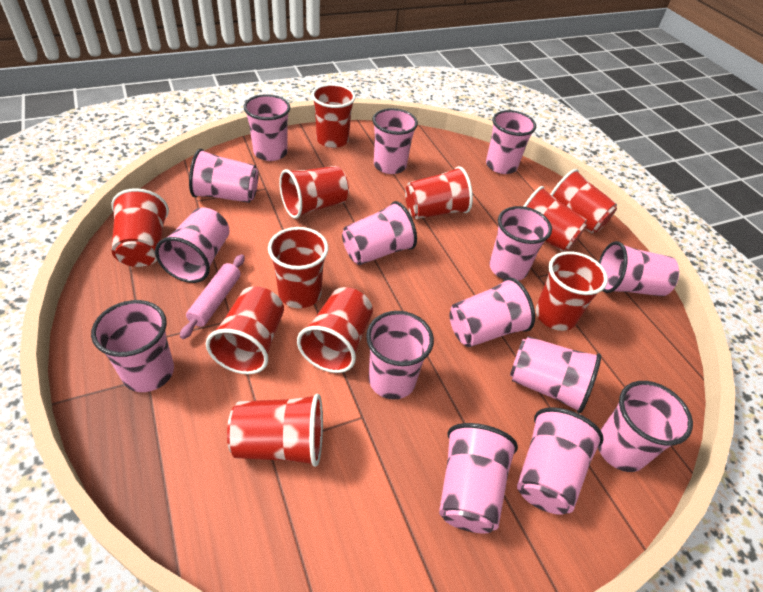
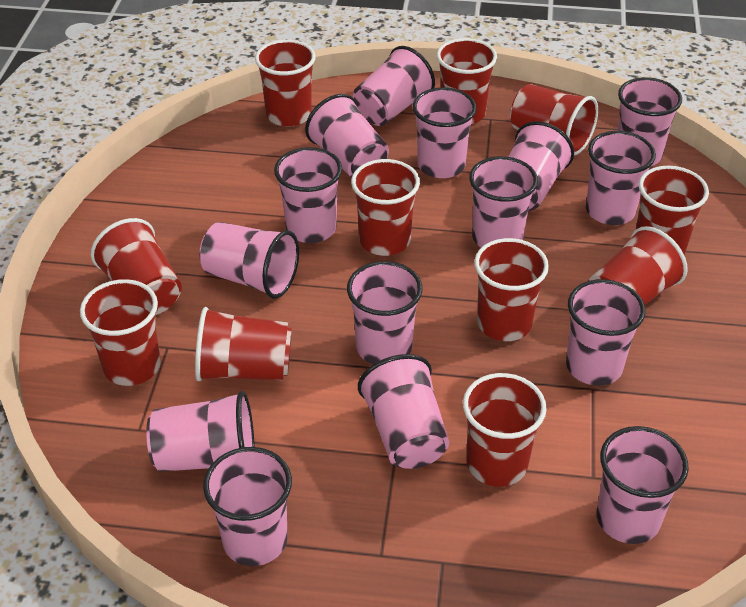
pink rolling pin: 1 -> 0

